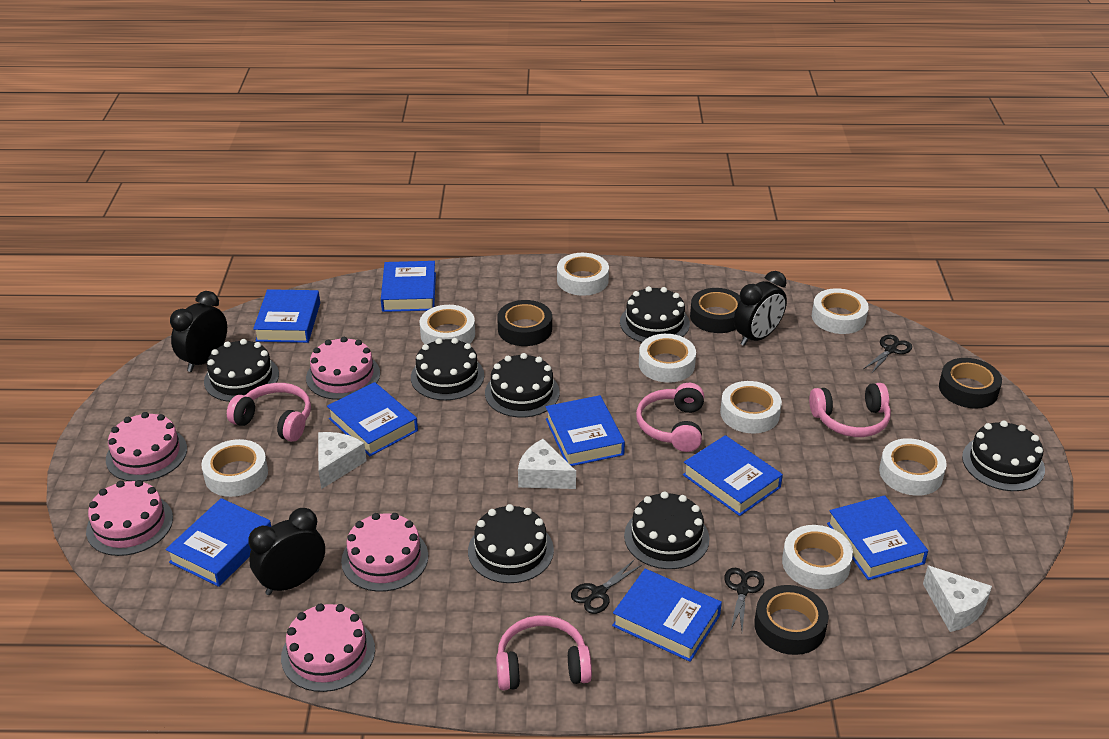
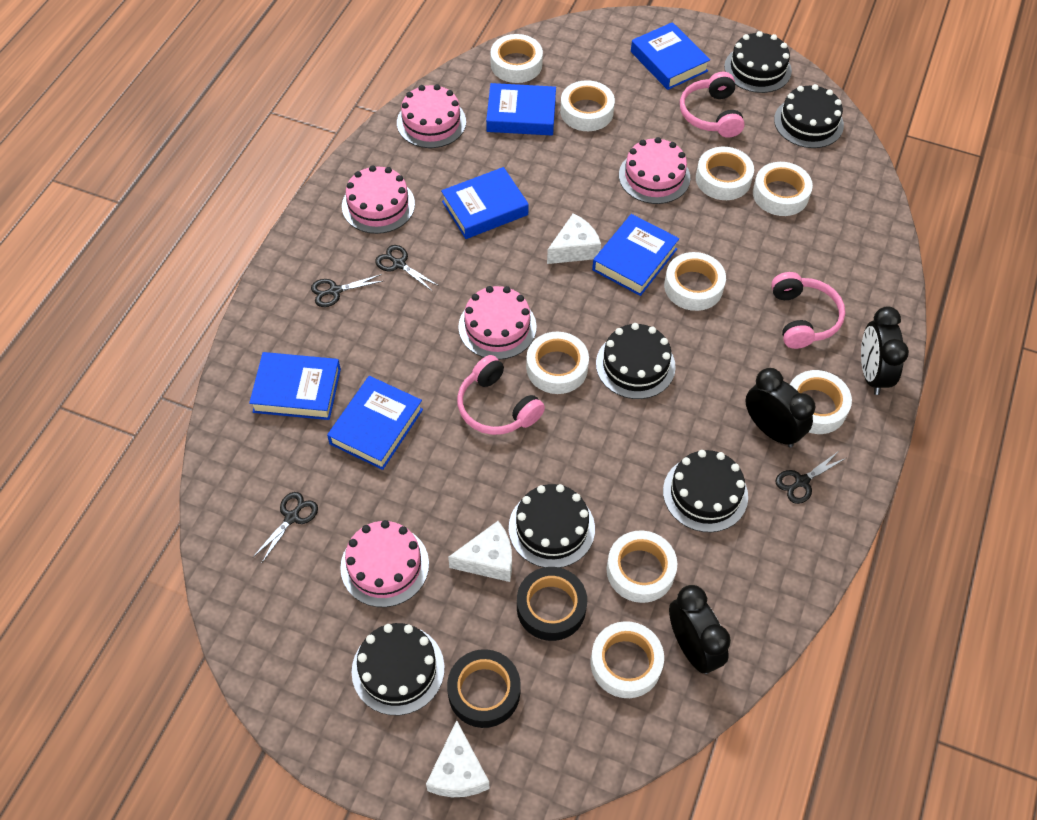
black cake: 7 -> 6
black scissors: 3 -> 4
black tape: 4 -> 2
blue book: 8 -> 6
pink headphones: 4 -> 3
white tape: 8 -> 9

